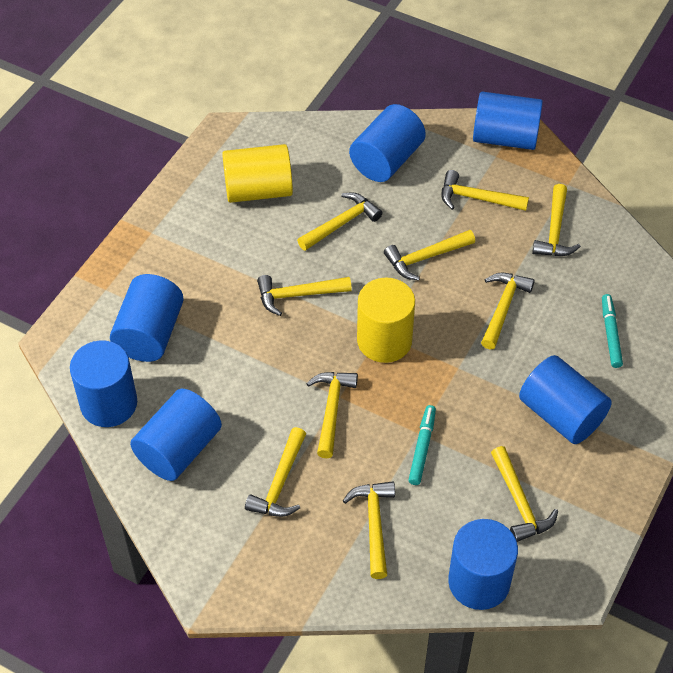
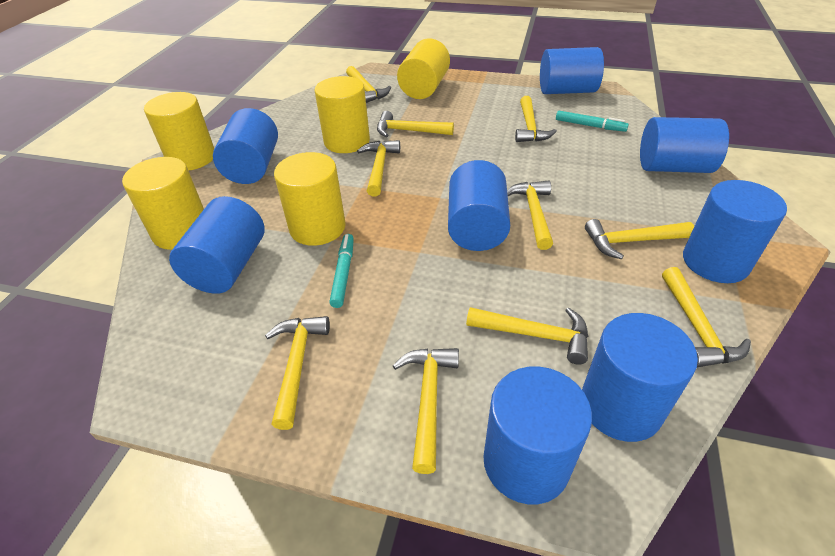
blue cylinder: 7 -> 8
yellow cylinder: 2 -> 5

